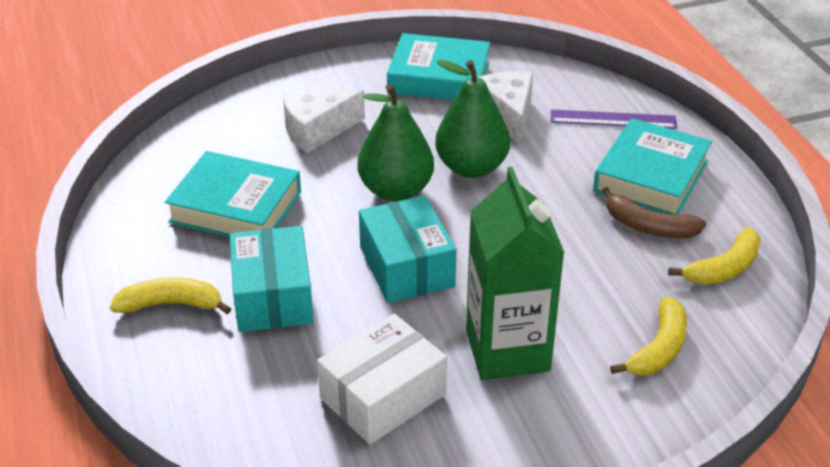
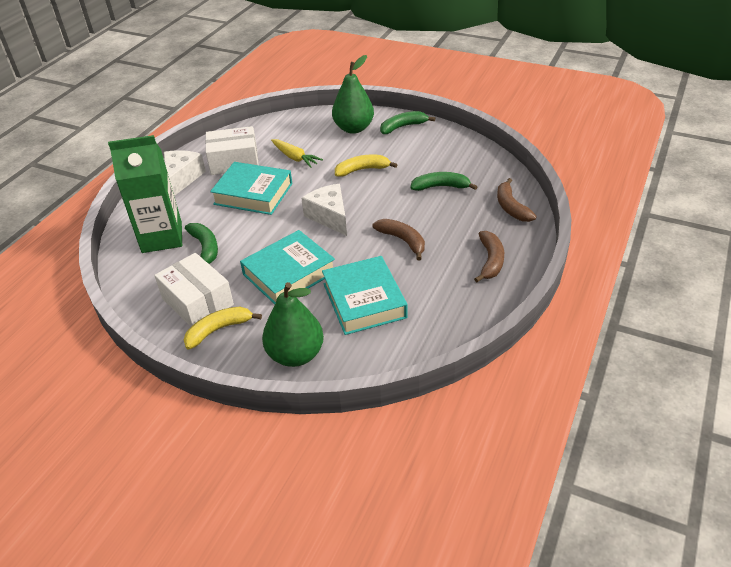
brown banana: 1 -> 3
green banana: 0 -> 3
purple ruler: 1 -> 0
turquoise box: 2 -> 0
white box: 1 -> 2
yellow banana: 3 -> 2
yellow carrot: 0 -> 1

